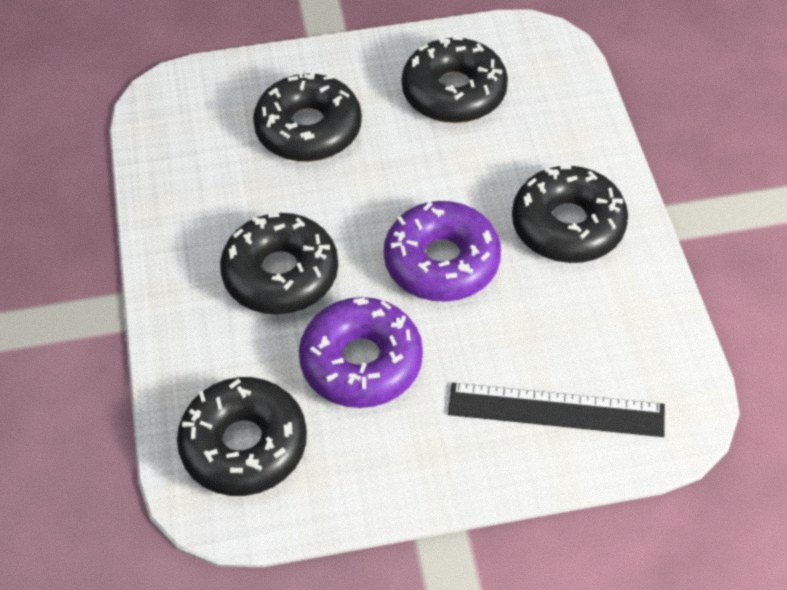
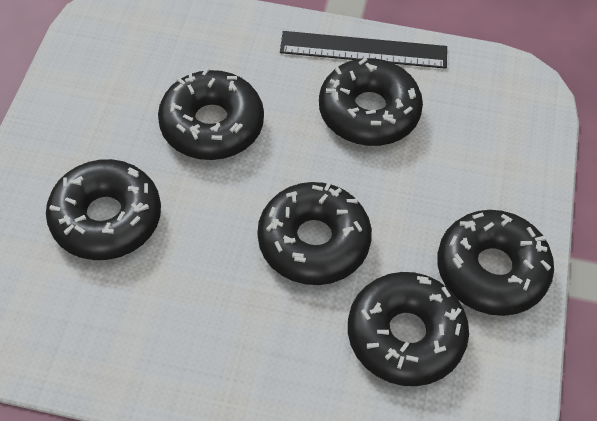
black donut: 5 -> 6
purple donut: 2 -> 0

